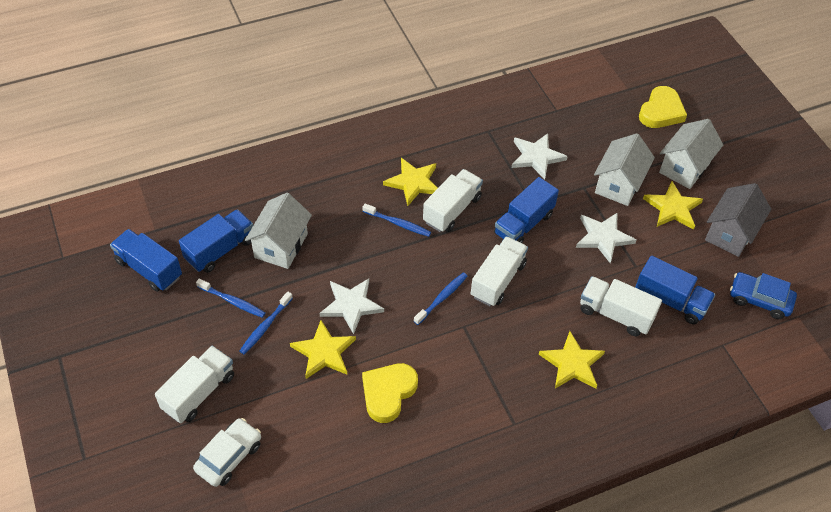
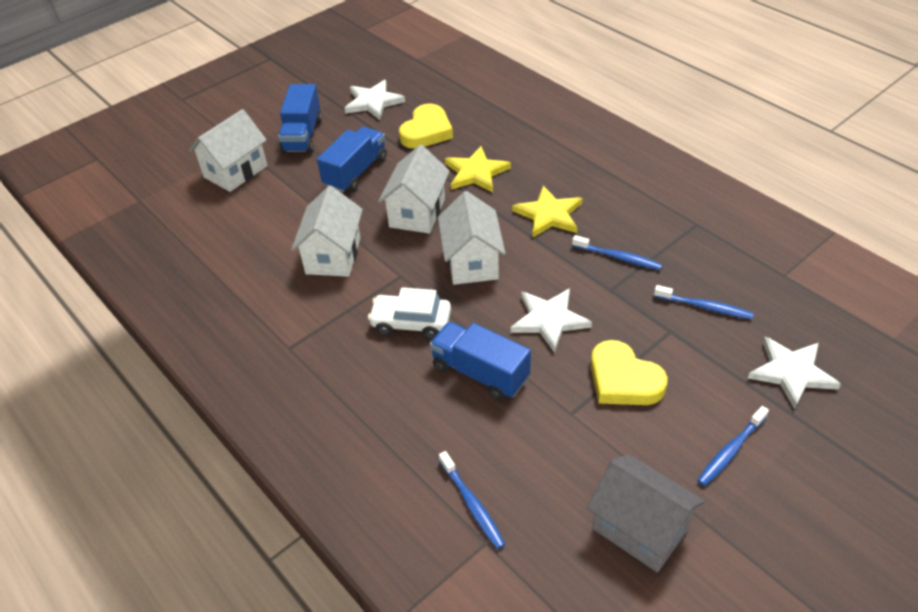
blue car: 1 -> 0
blue truck: 4 -> 3
white house: 3 -> 4
white truck: 4 -> 0
yellow star: 4 -> 2

